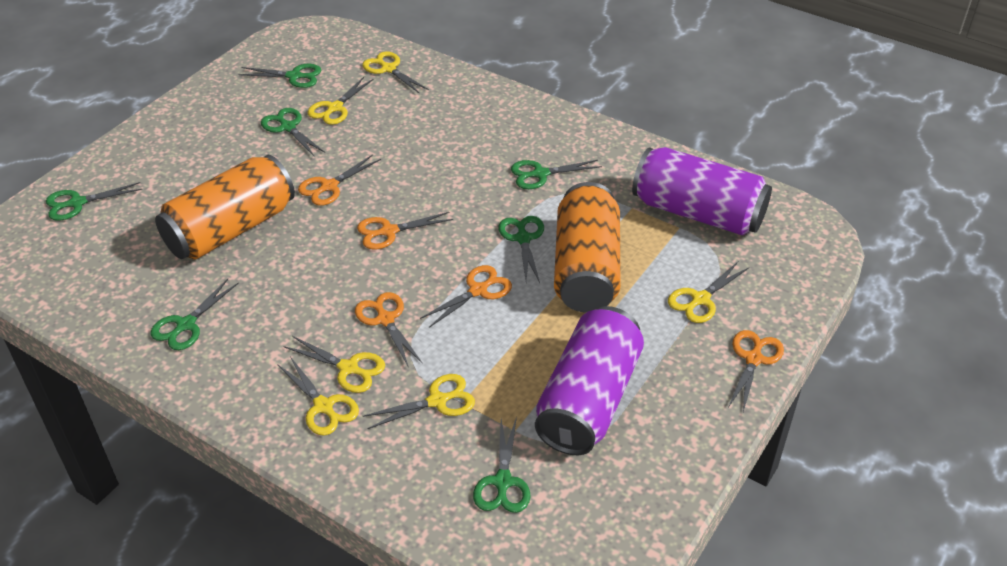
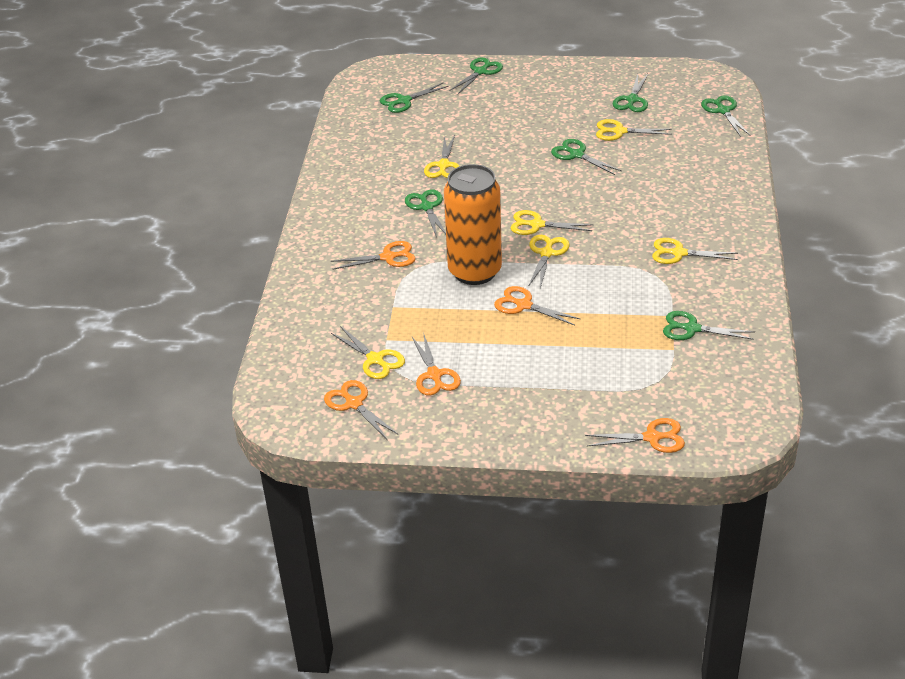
orange can: 2 -> 1
purple can: 2 -> 0

